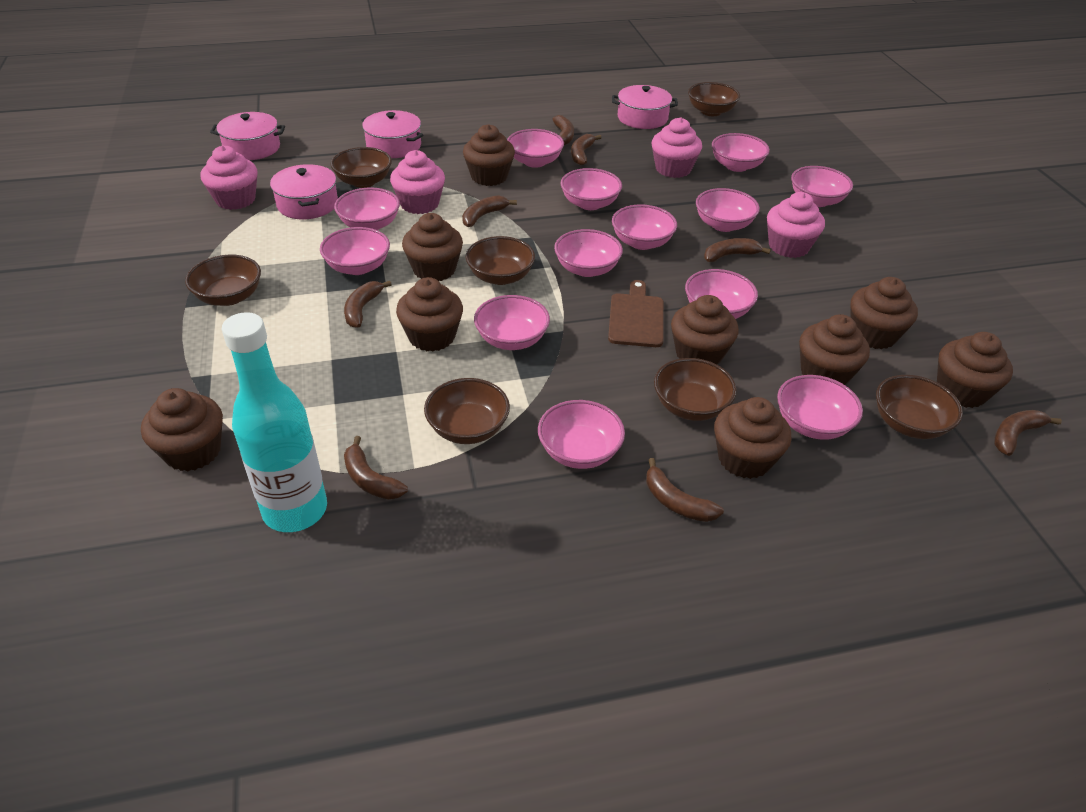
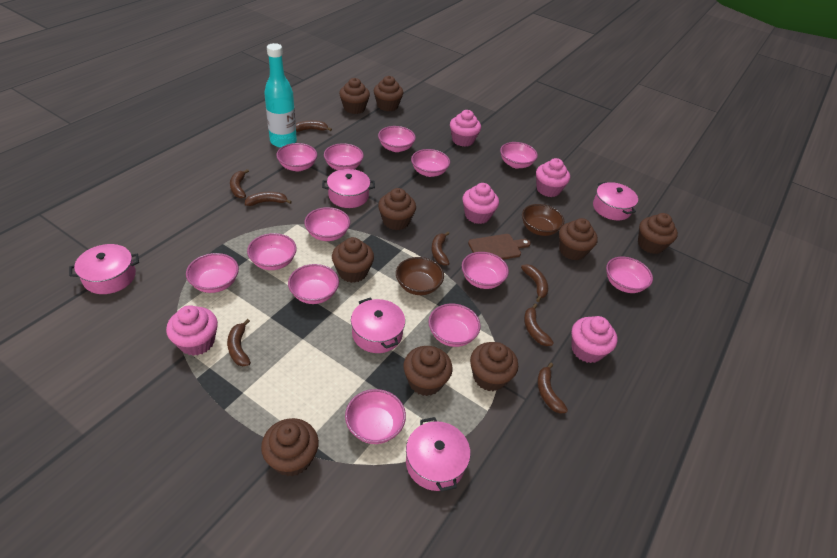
brown bowl: 7 -> 2
pink cupcake: 4 -> 5
pink pot: 4 -> 5

